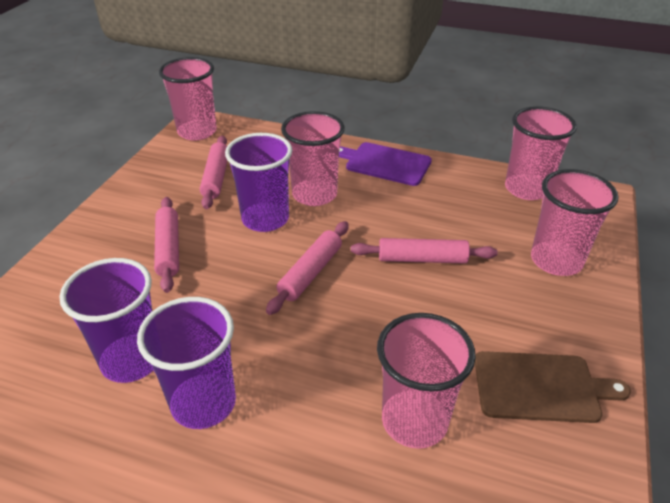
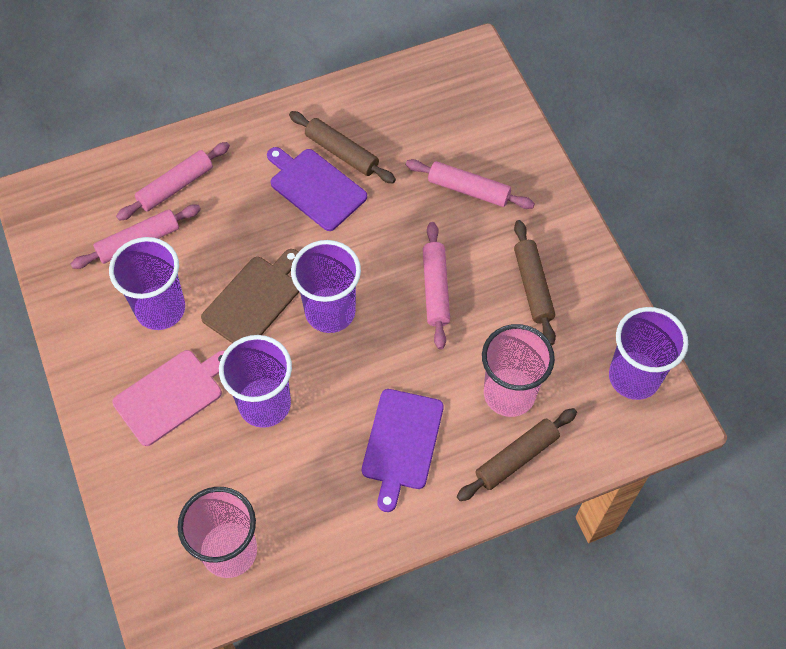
brown rolling pin: 0 -> 3
pink cup: 5 -> 2
pink cutting board: 0 -> 1
purple cup: 3 -> 4
purple cutting board: 1 -> 2

